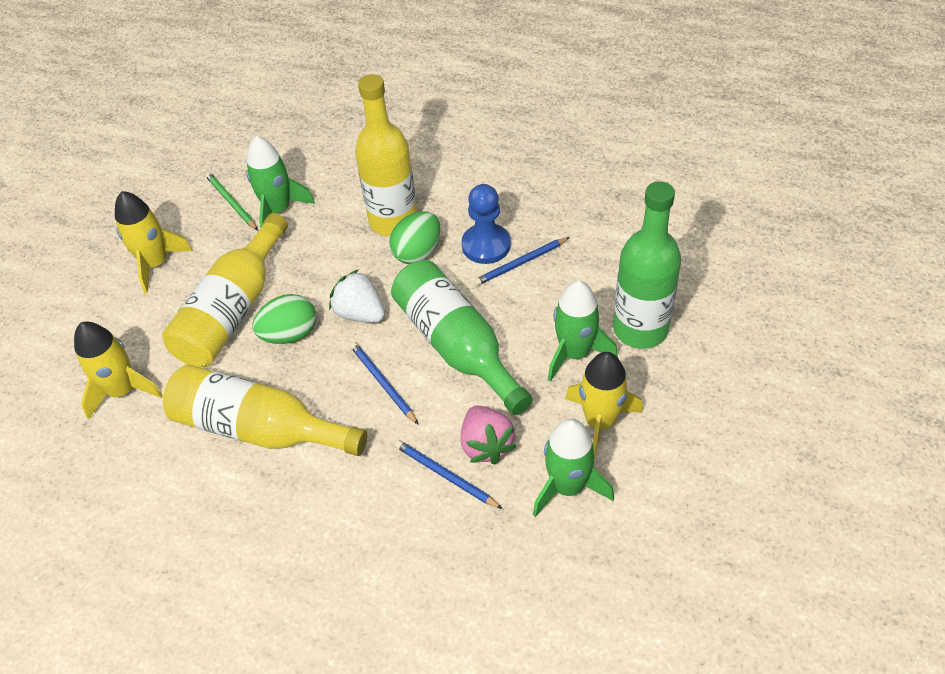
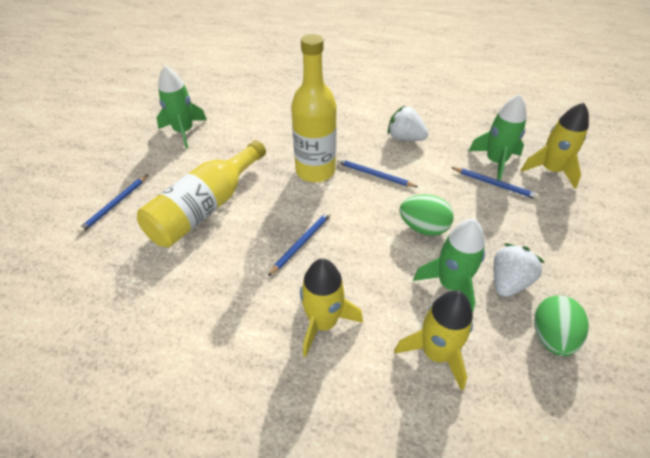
blue pawn: 1 -> 0
blue pencil: 3 -> 4
green bottle: 2 -> 0
green pencil: 1 -> 0
pink strawberry: 1 -> 0
white strawberry: 1 -> 2
yellow bottle: 3 -> 2

